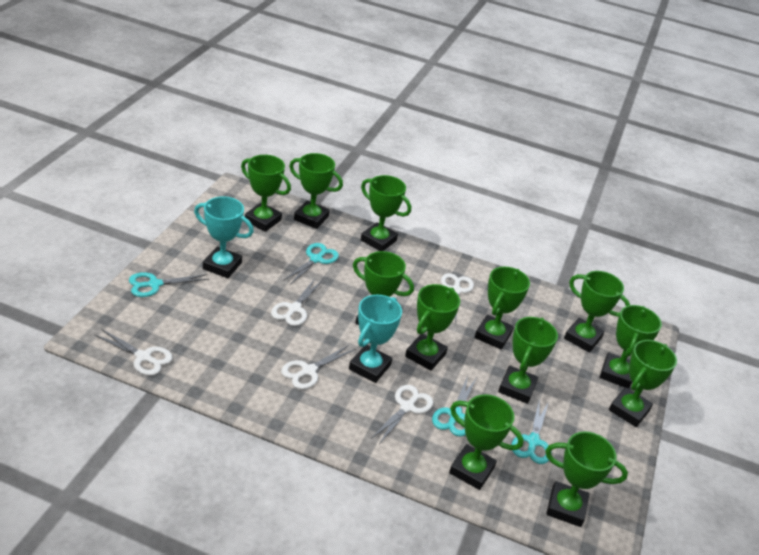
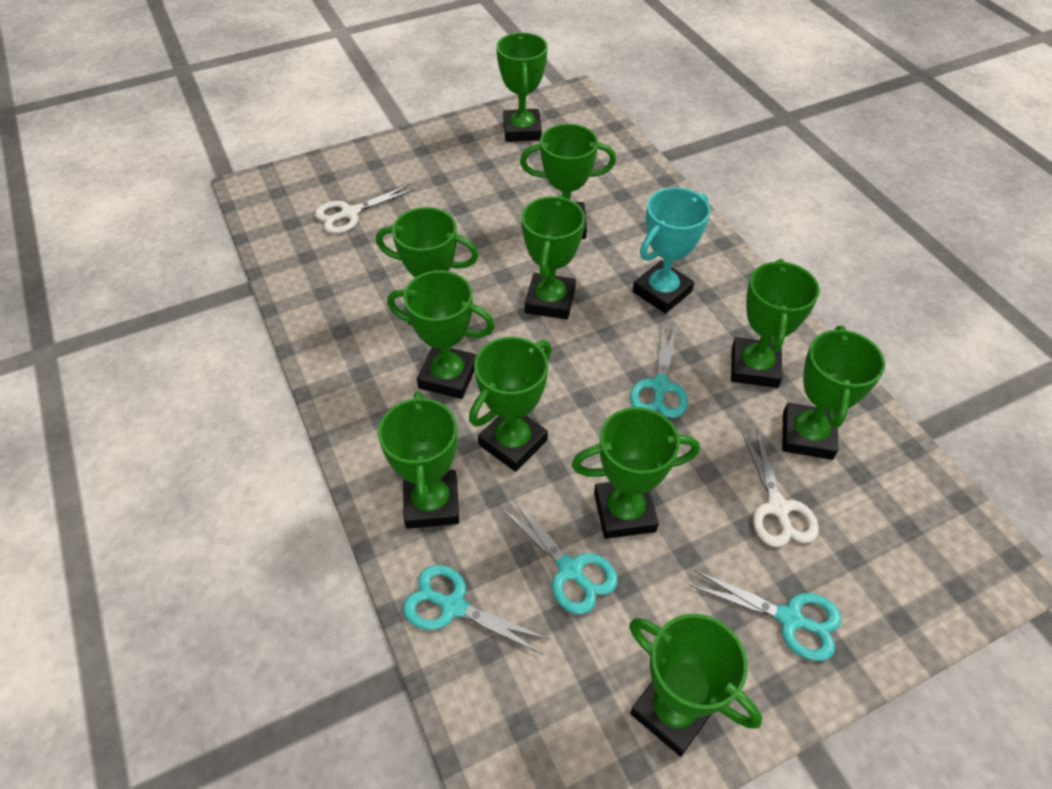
green trophy: 12 -> 11
turquoise trophy: 2 -> 1
white scissors: 5 -> 2

